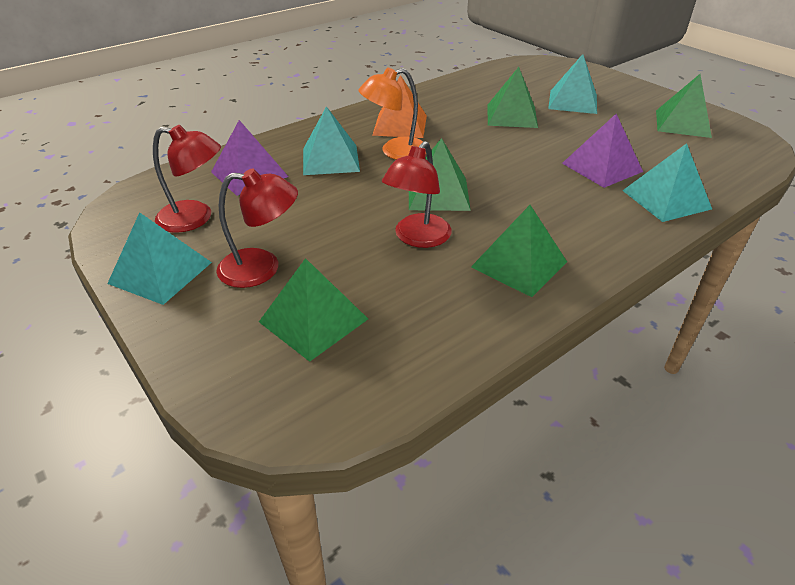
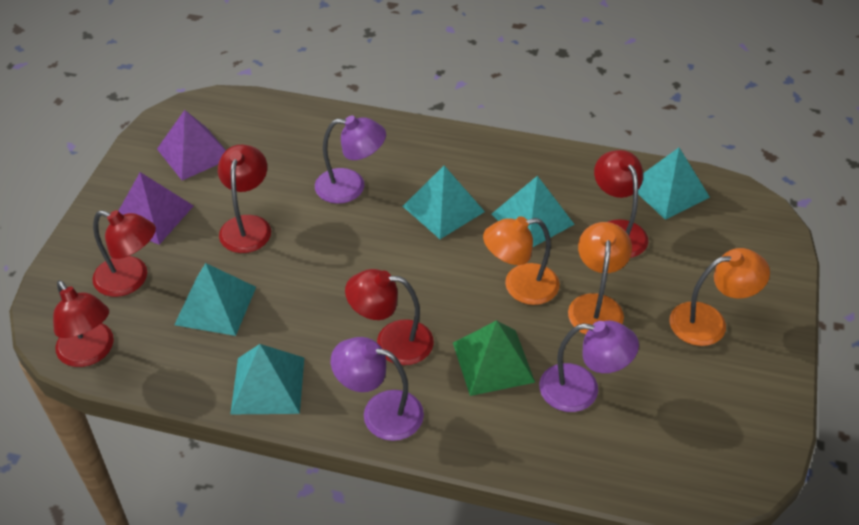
green pyramid: 5 -> 1
orange lamp: 1 -> 3
orange pyramid: 1 -> 0
purple lamp: 0 -> 3
red lamp: 3 -> 5
turquoise pyramid: 4 -> 5

